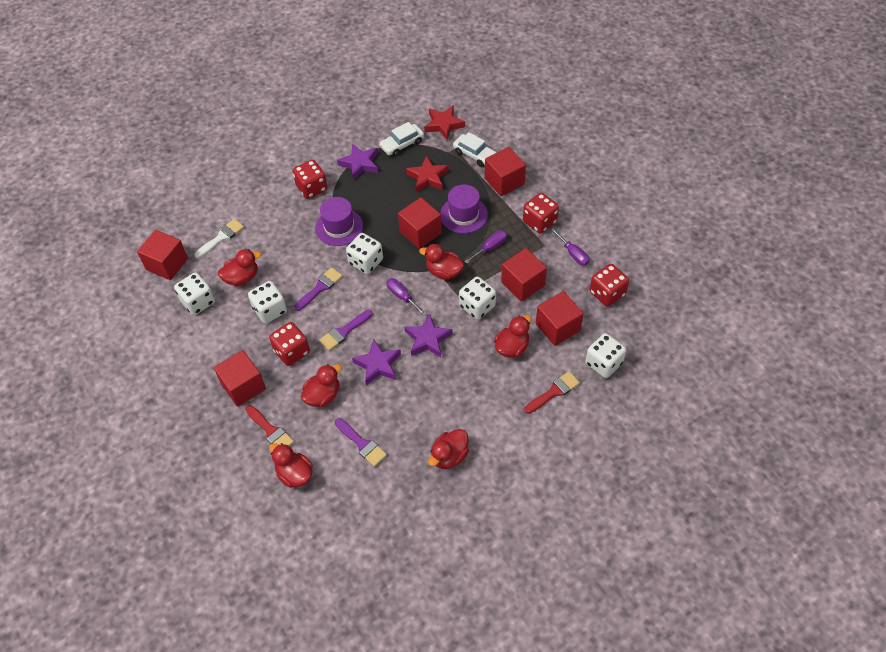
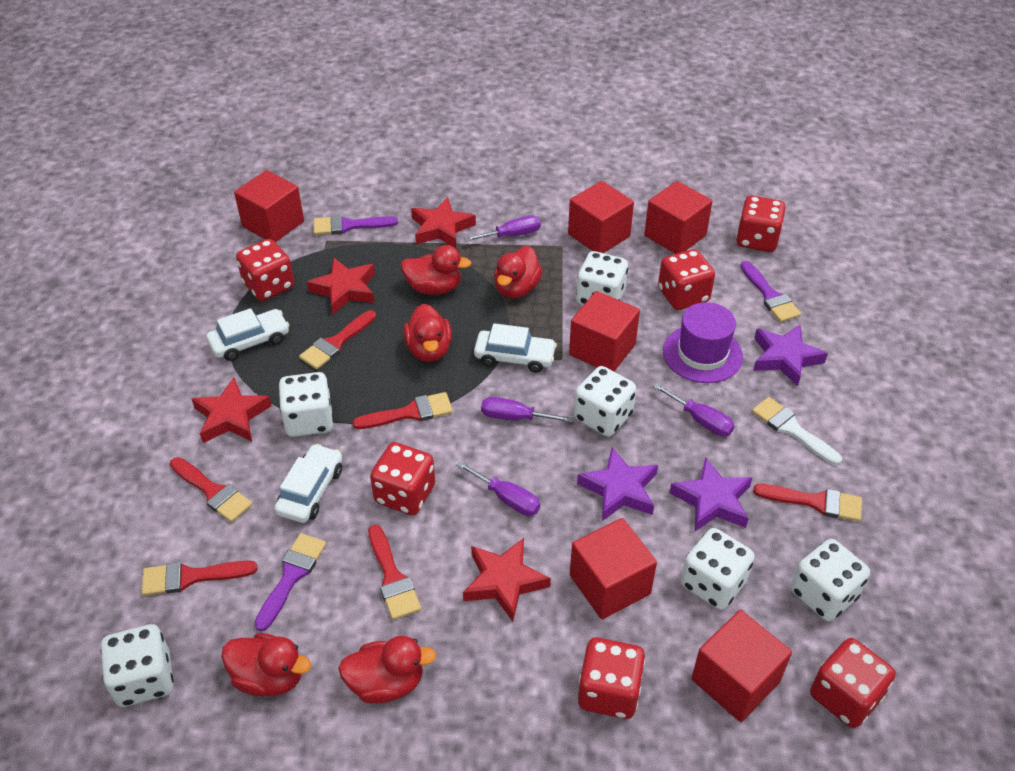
purple hat: 2 -> 1
purple screwdriver: 3 -> 4
red brush: 2 -> 6
red dice: 4 -> 6
red duck: 6 -> 5
red star: 2 -> 4
white car: 2 -> 3
white dice: 5 -> 6

